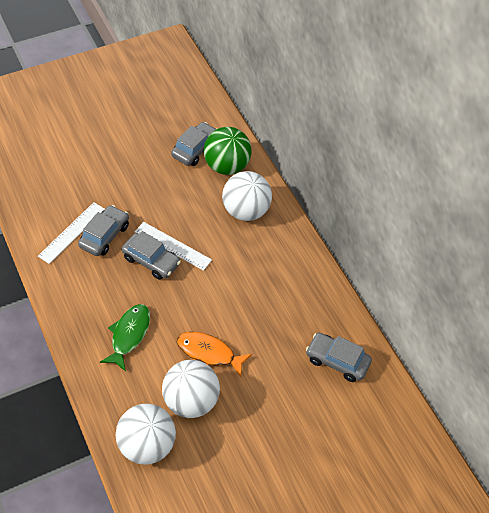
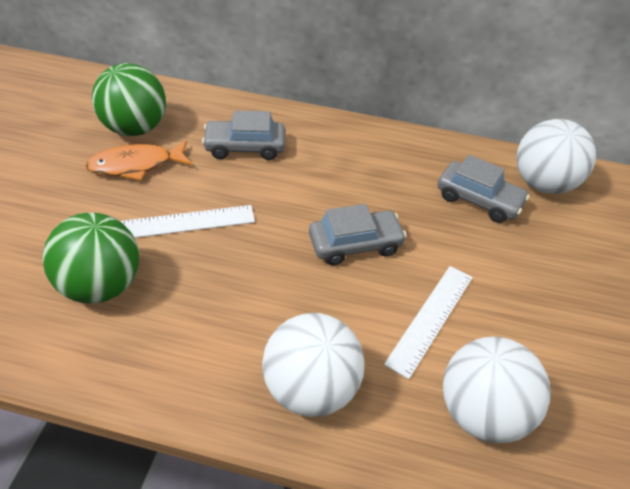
green ball: 1 -> 2
green fish: 1 -> 0
grey car: 4 -> 3

